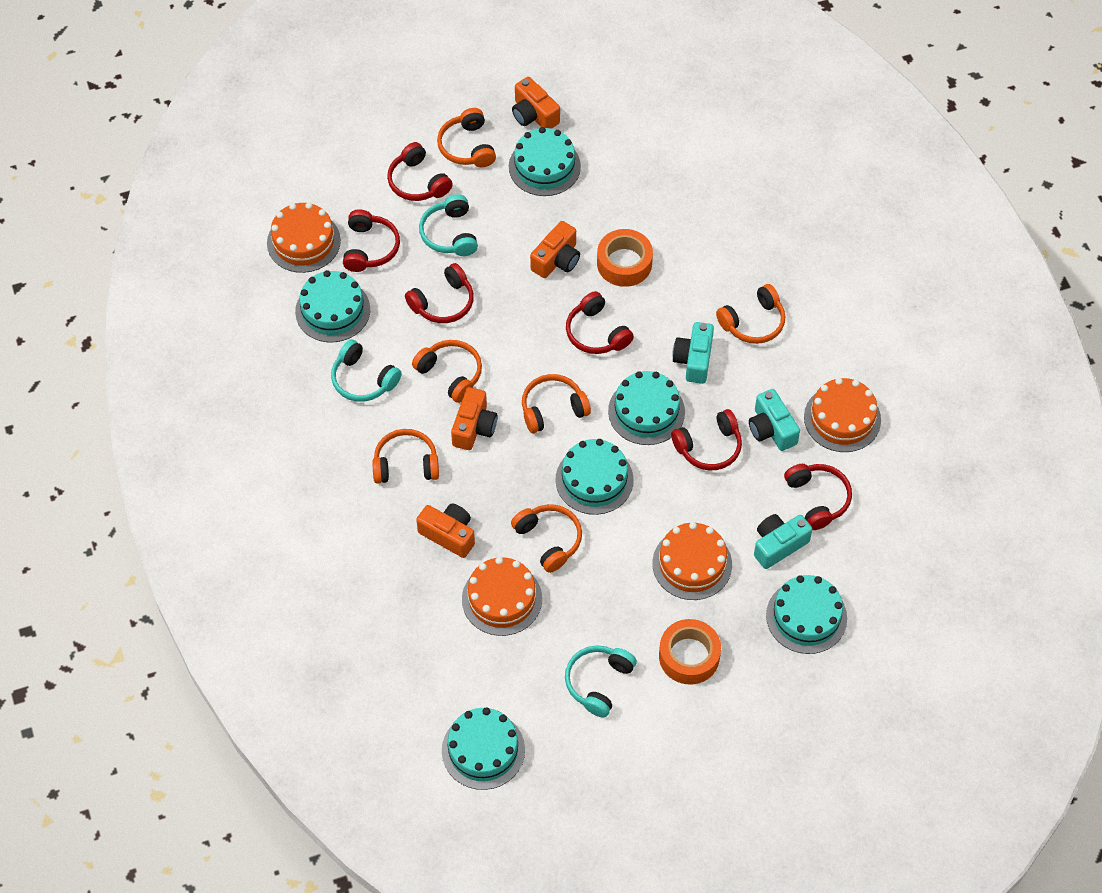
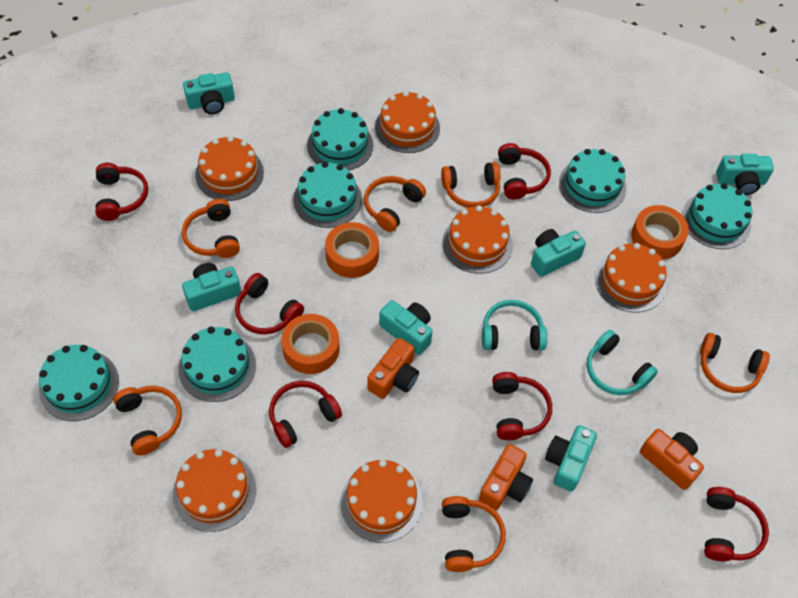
orange cake: 4 -> 6
orange camera: 4 -> 3
orange tape: 2 -> 3
turquoise camera: 3 -> 6
turquoise headphones: 3 -> 2

